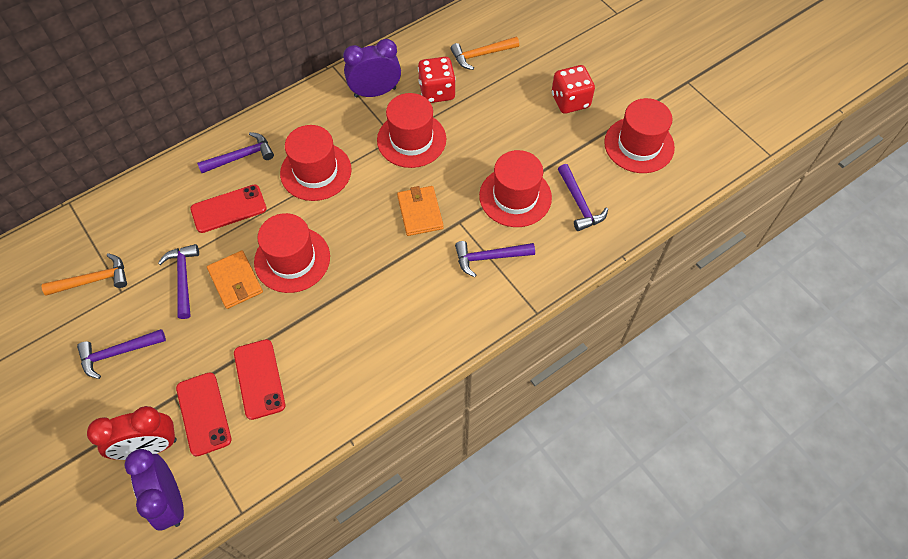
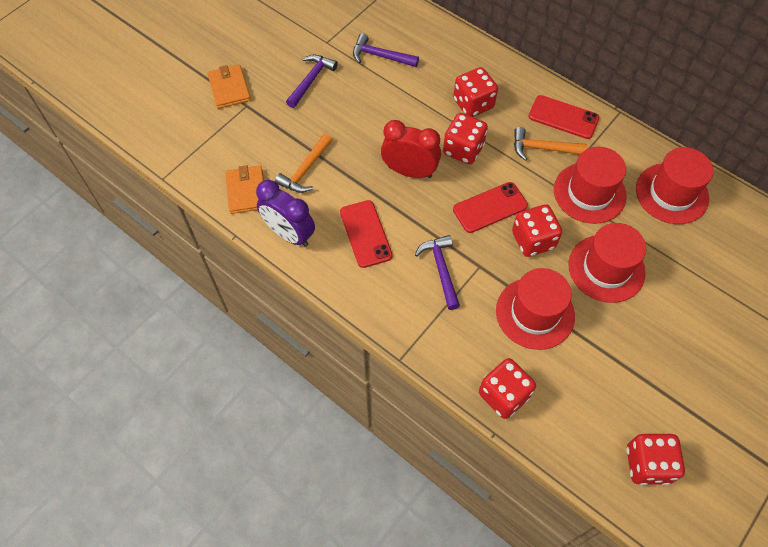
purple clock: 2 -> 1
purple hammer: 5 -> 3
red dice: 2 -> 5
red hat: 5 -> 4

